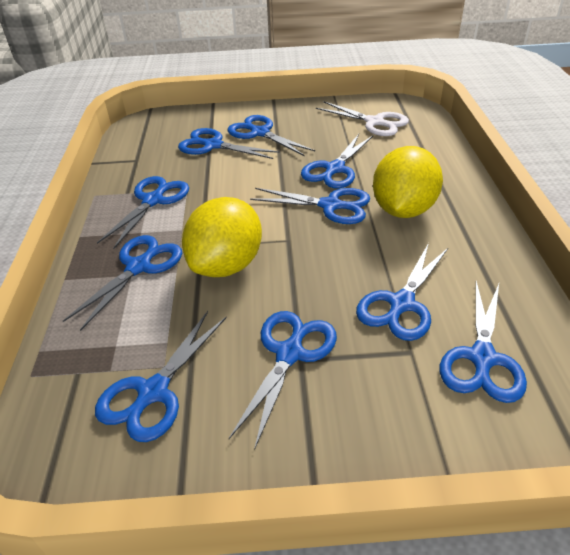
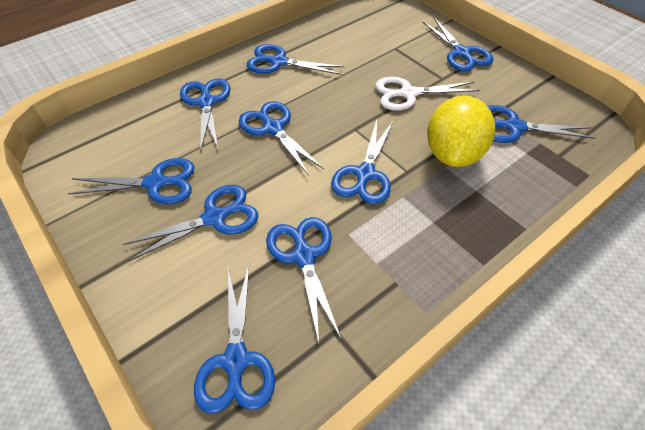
yellow lemon: 2 -> 1

